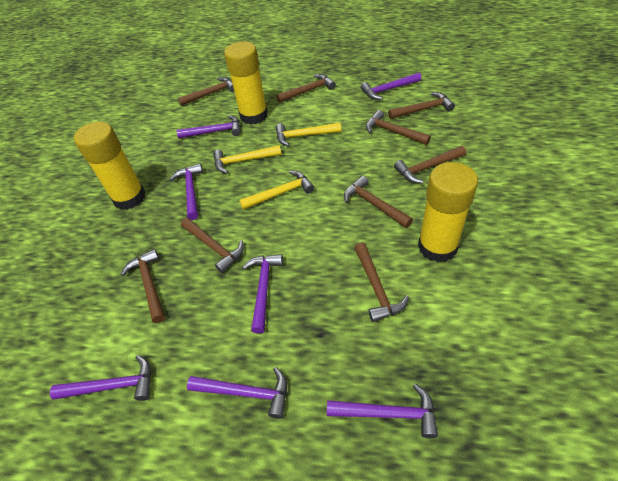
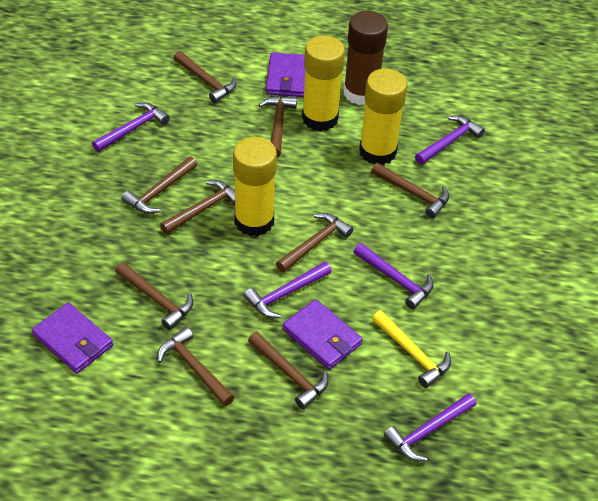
brown glue stick: 0 -> 1
purple hammer: 7 -> 5
purple wallet: 0 -> 3
yellow hammer: 3 -> 1

